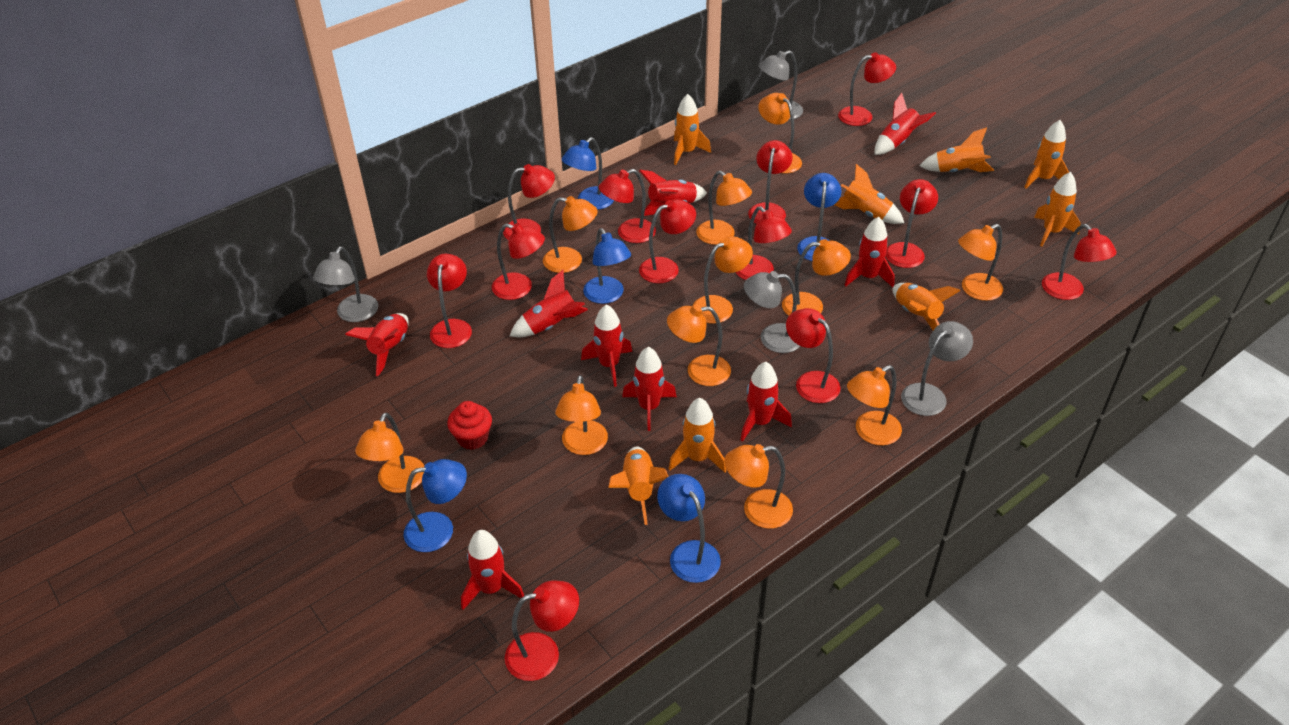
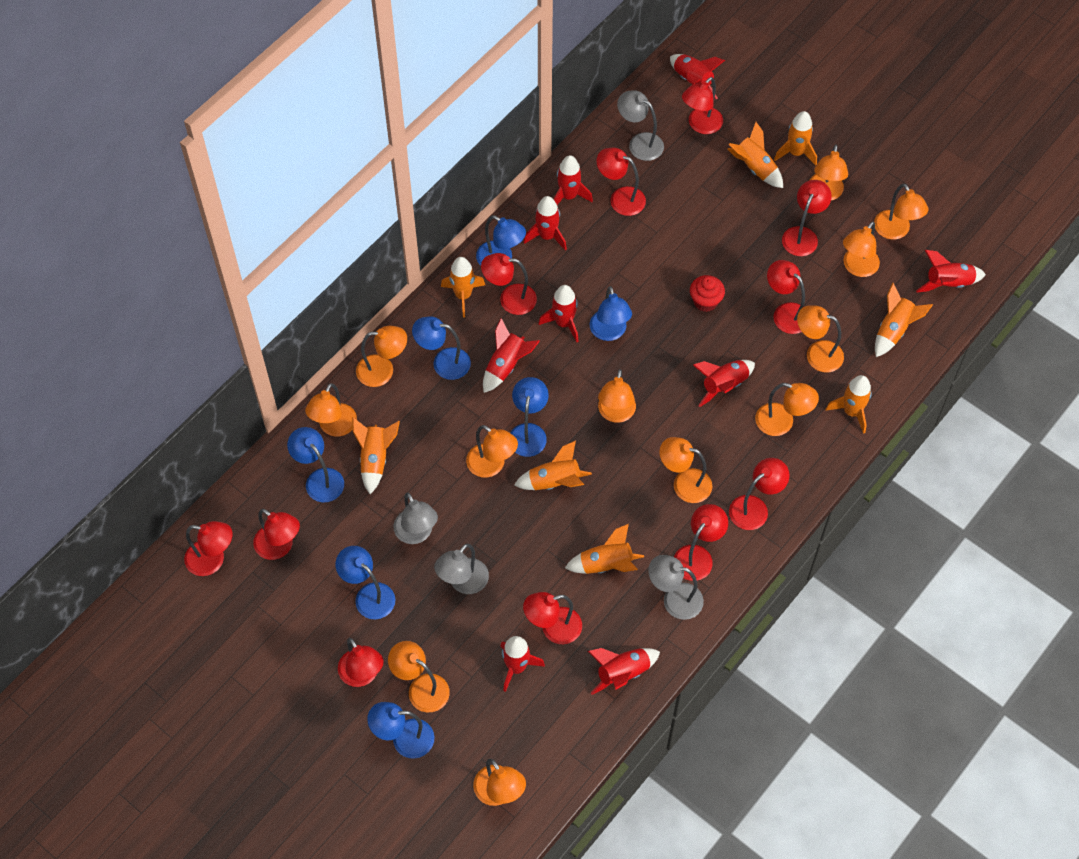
blue lamp: 5 -> 7
orange lamp: 11 -> 12
red lamp: 12 -> 11

